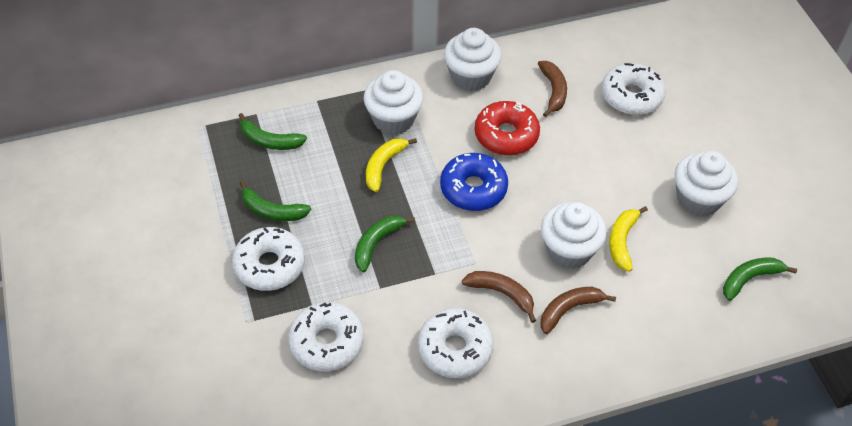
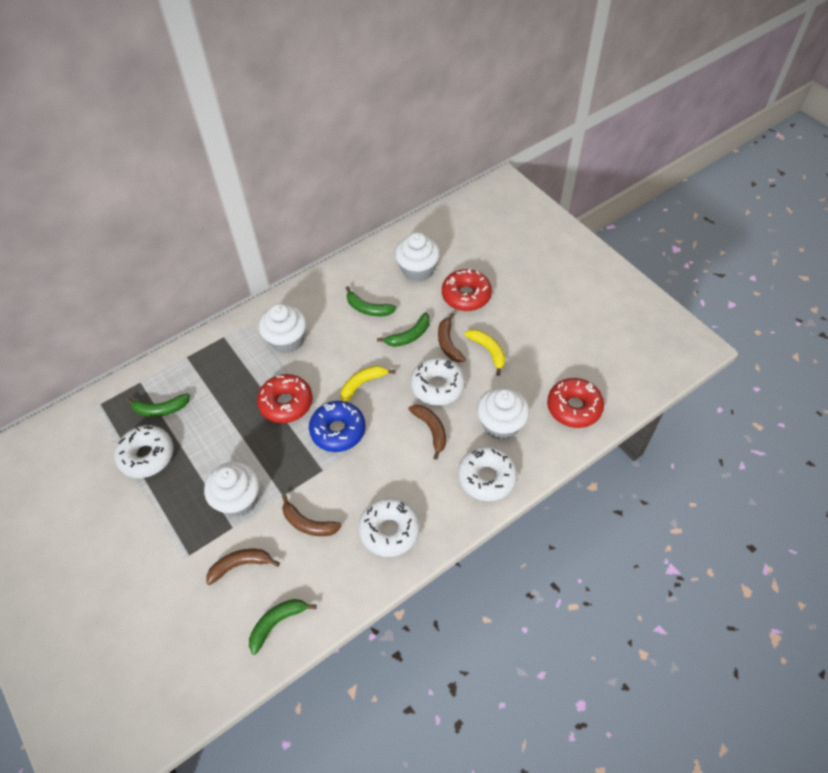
brown banana: 3 -> 4
red donut: 1 -> 3

